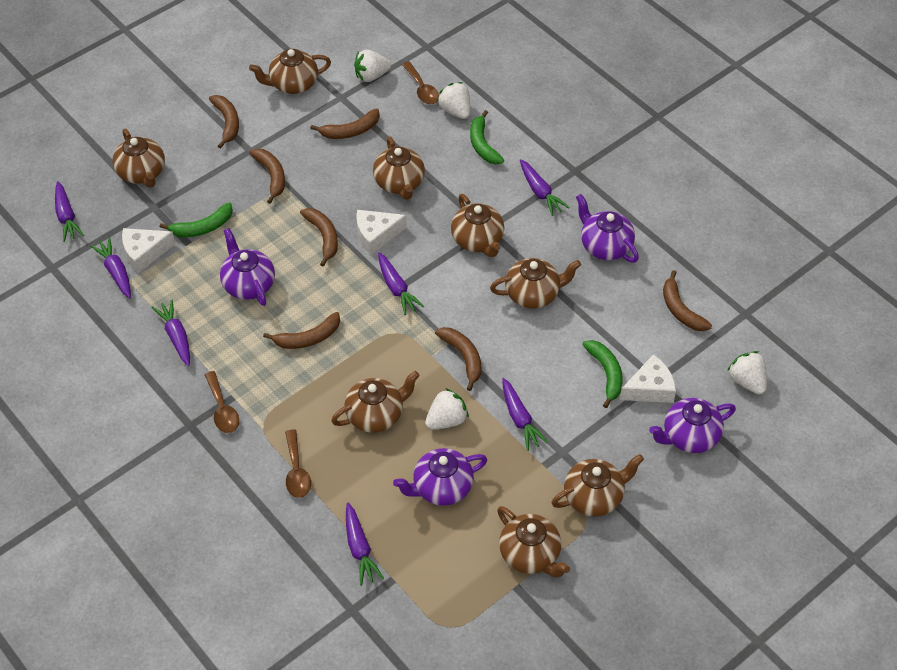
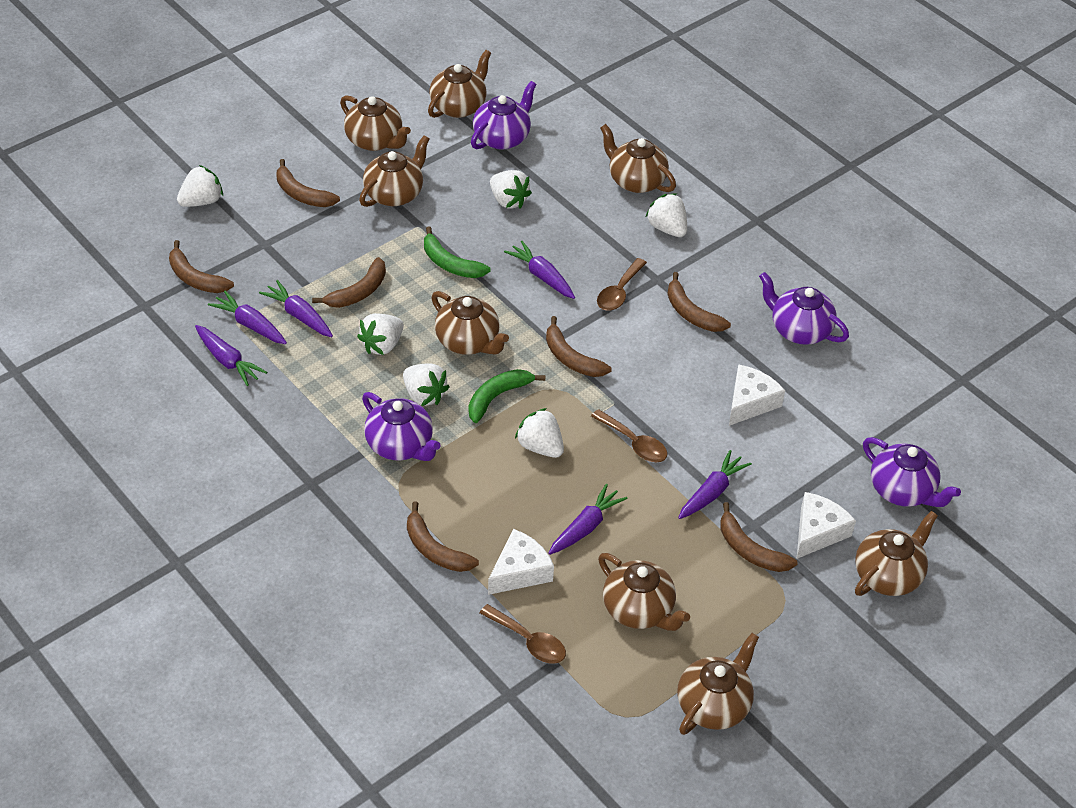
green banana: 3 -> 2
purple carrot: 7 -> 6
white strawberry: 4 -> 6

